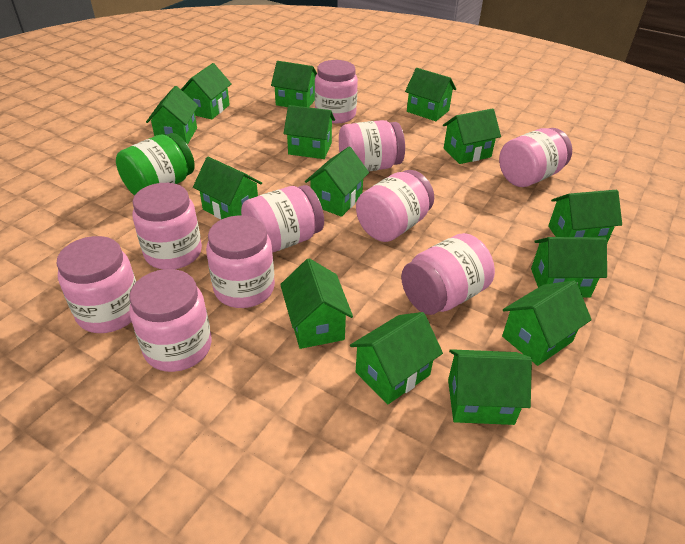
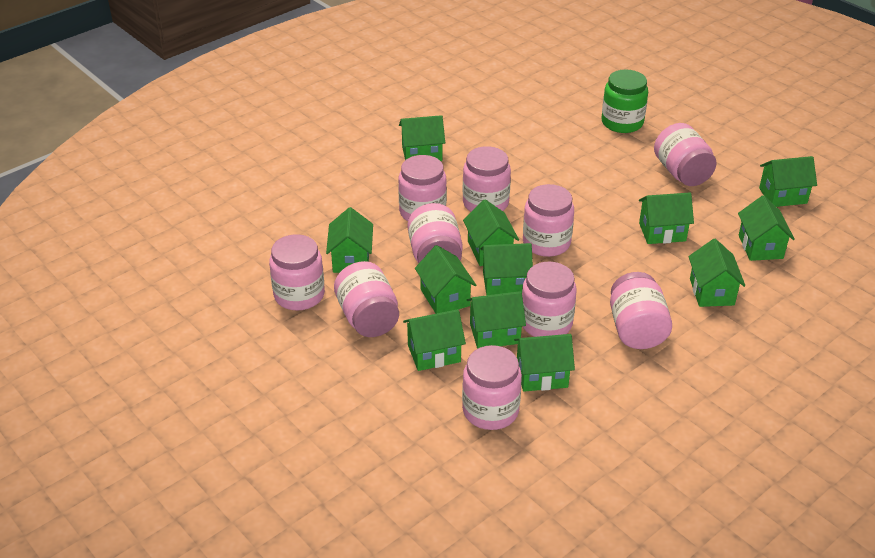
green house: 14 -> 12

